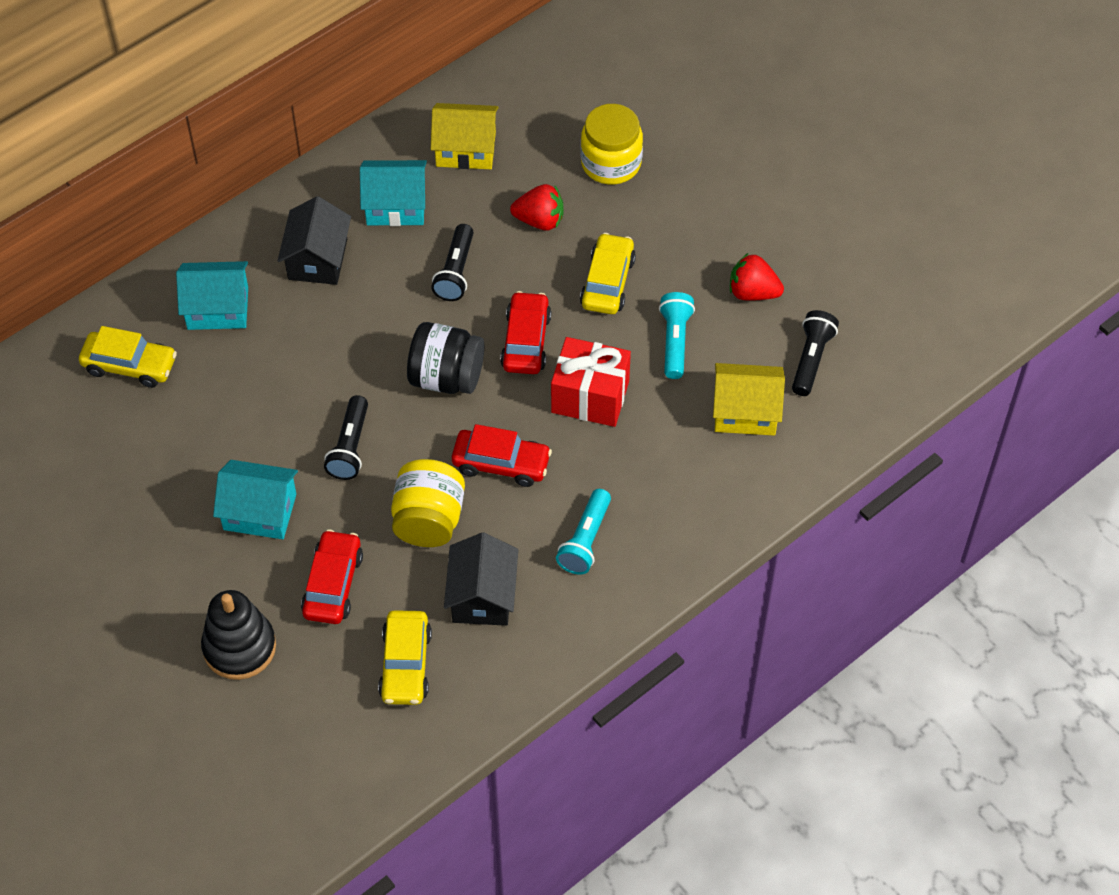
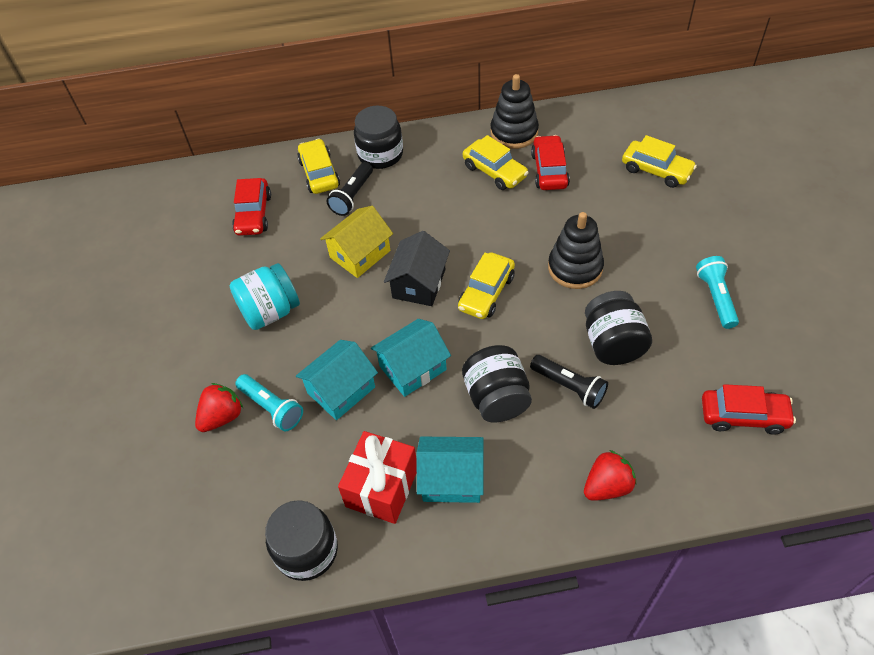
black flashlight: 3 -> 2
black house: 2 -> 1
black jar: 1 -> 4
black stacking toy: 1 -> 2
turquoise jar: 0 -> 1
yellow car: 3 -> 4
yellow house: 2 -> 1
yellow jar: 2 -> 0

